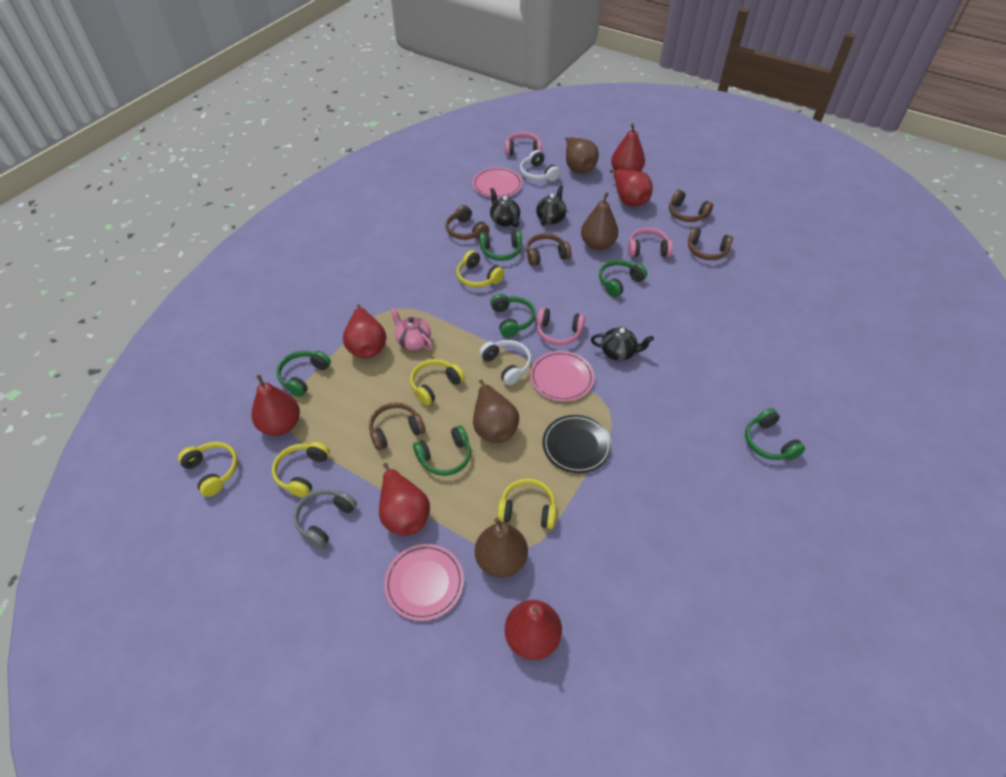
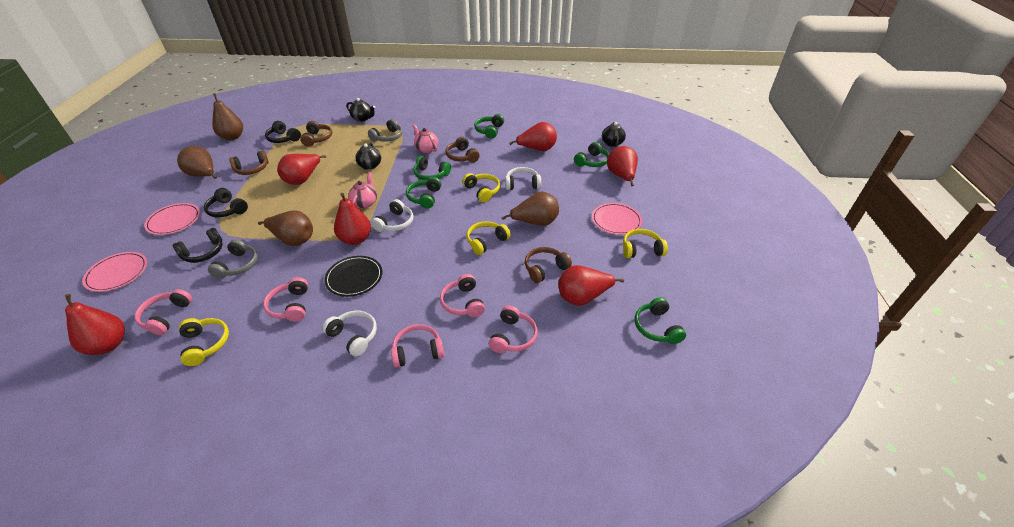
black headphones: 0 -> 3
brown headphones: 5 -> 4
green headphones: 6 -> 5
grey headphones: 1 -> 2
pink headphones: 3 -> 5
pink teapot: 1 -> 2
white headphones: 2 -> 3
yellow headphones: 5 -> 4

